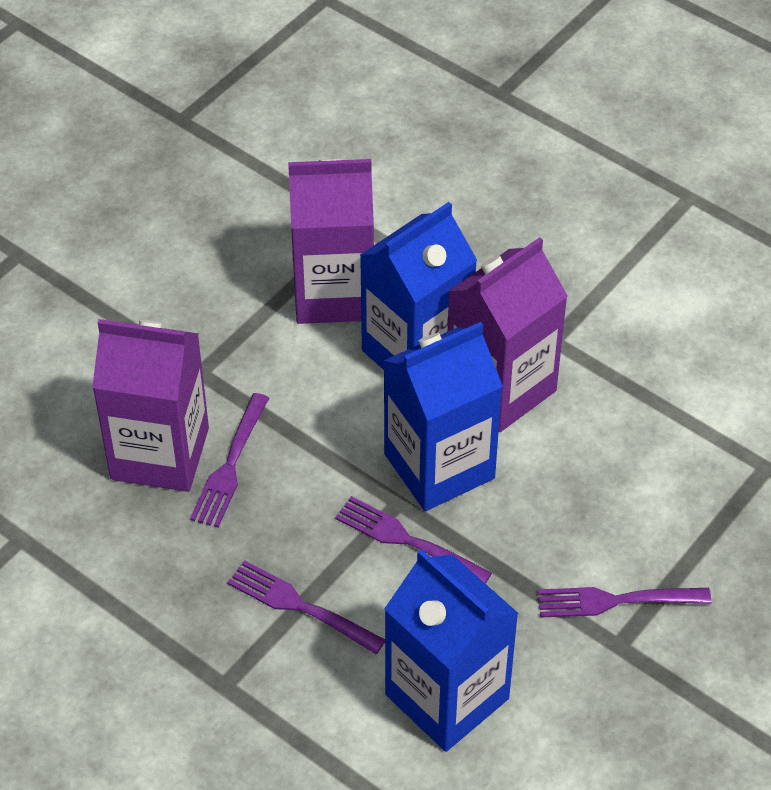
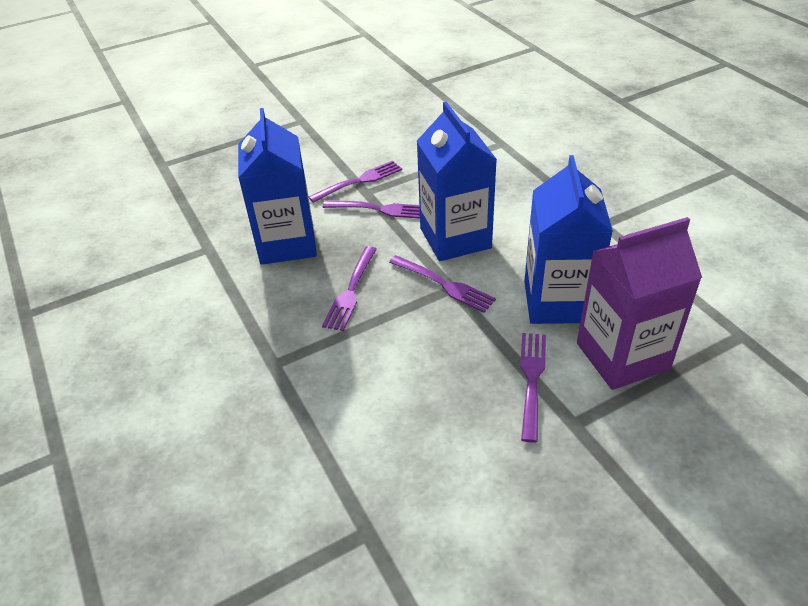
purple carton: 3 -> 1
purple fork: 4 -> 5

